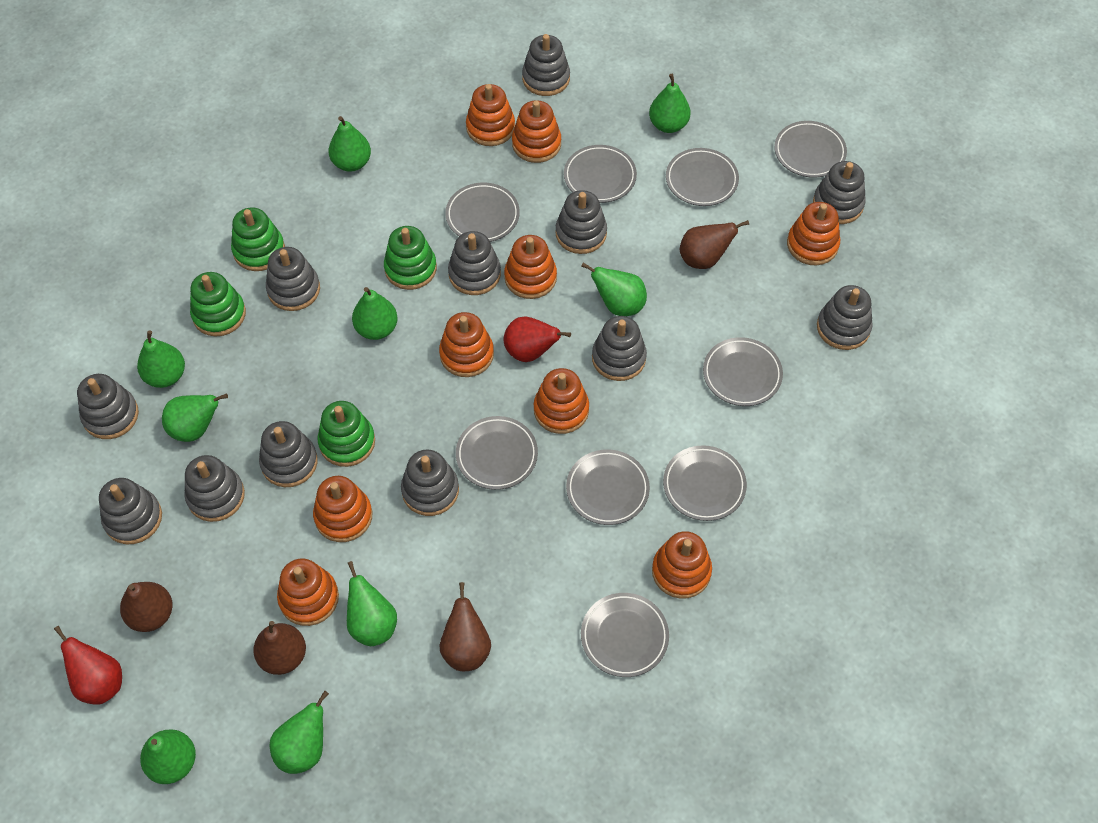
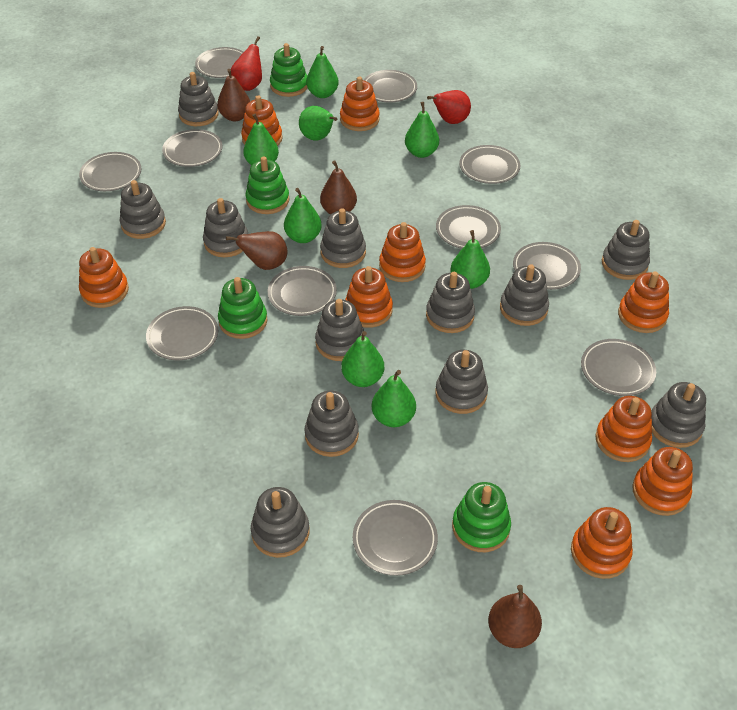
green pear: 9 -> 8
grey plate: 9 -> 11

